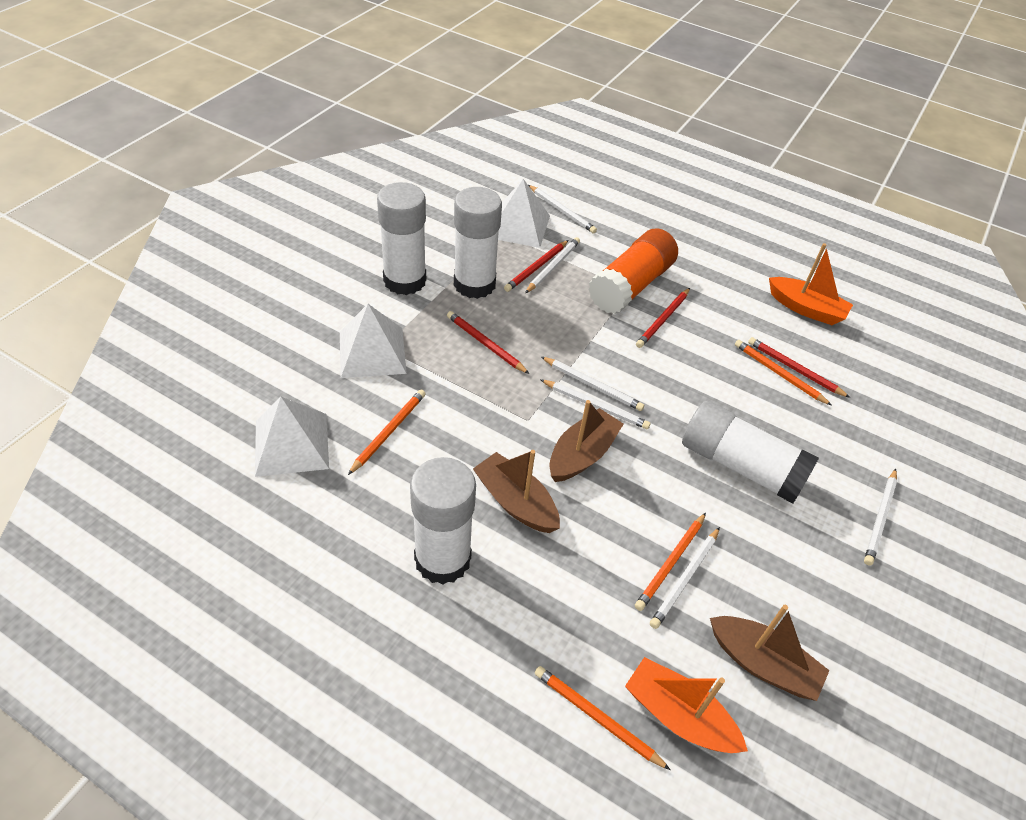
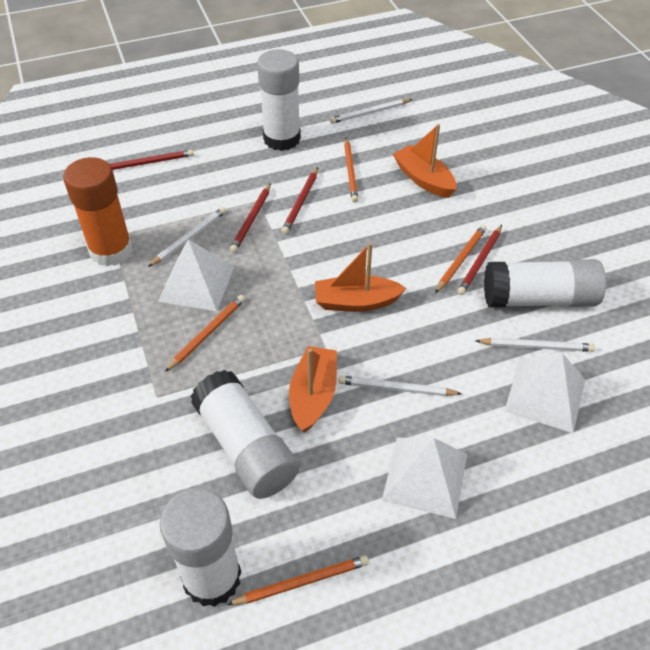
brown boat: 3 -> 0
orange boat: 2 -> 3
white pencil: 6 -> 4

